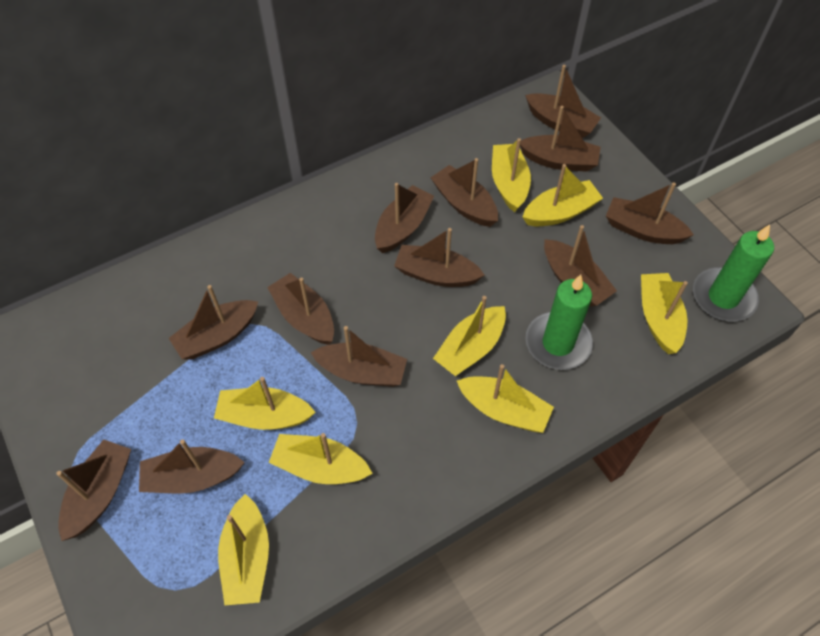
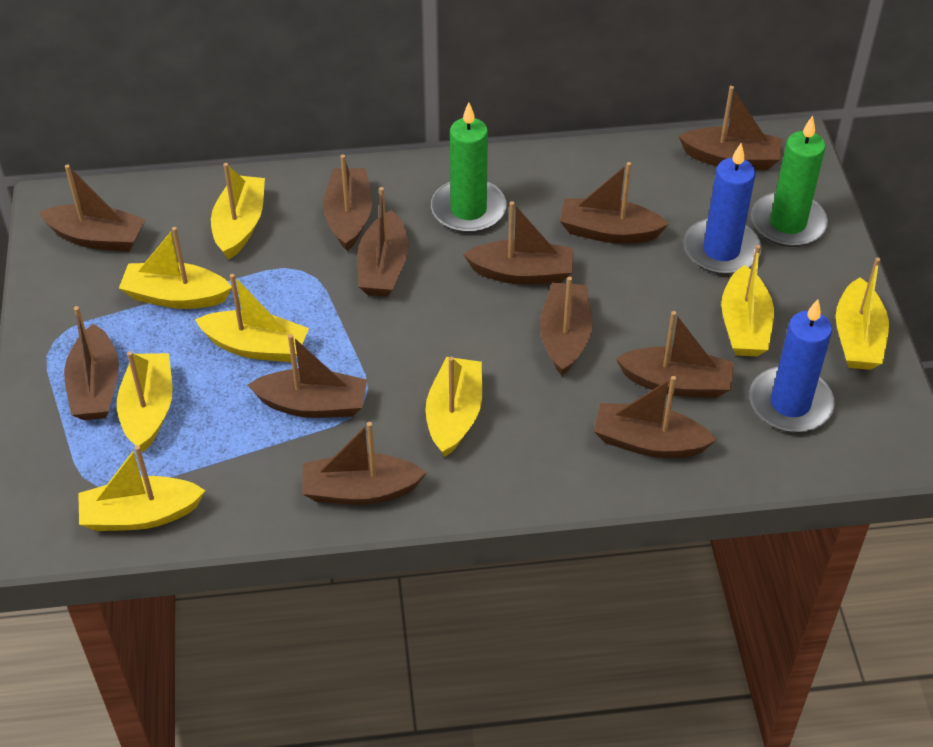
blue candle: 0 -> 2

